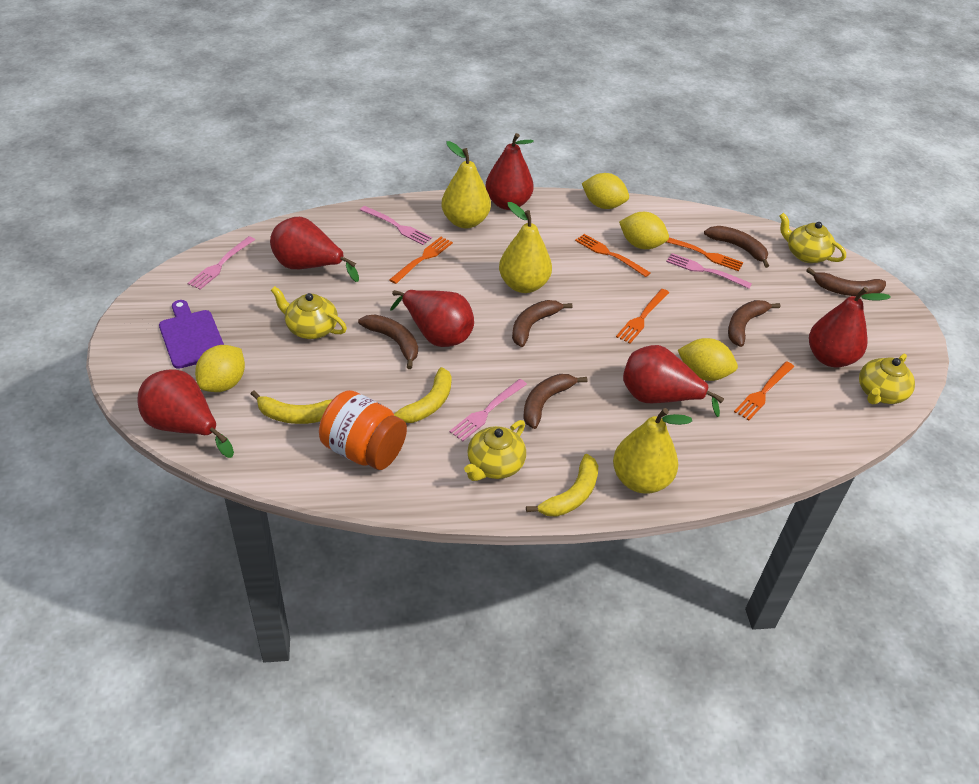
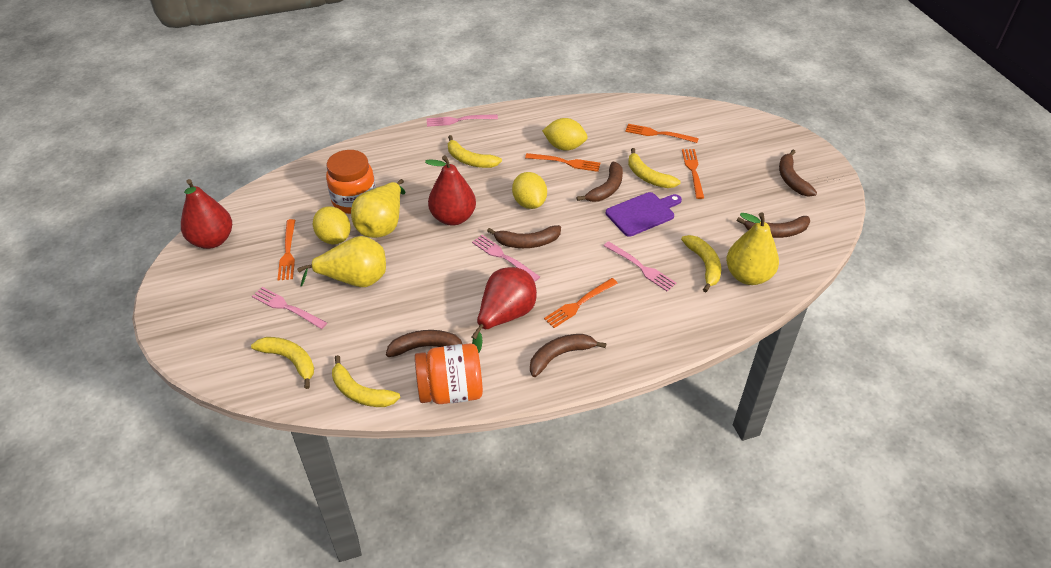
orange jar: 1 -> 2
red pear: 6 -> 3
yellow banana: 3 -> 5
yellow lemon: 4 -> 3
yellow teapot: 4 -> 0

